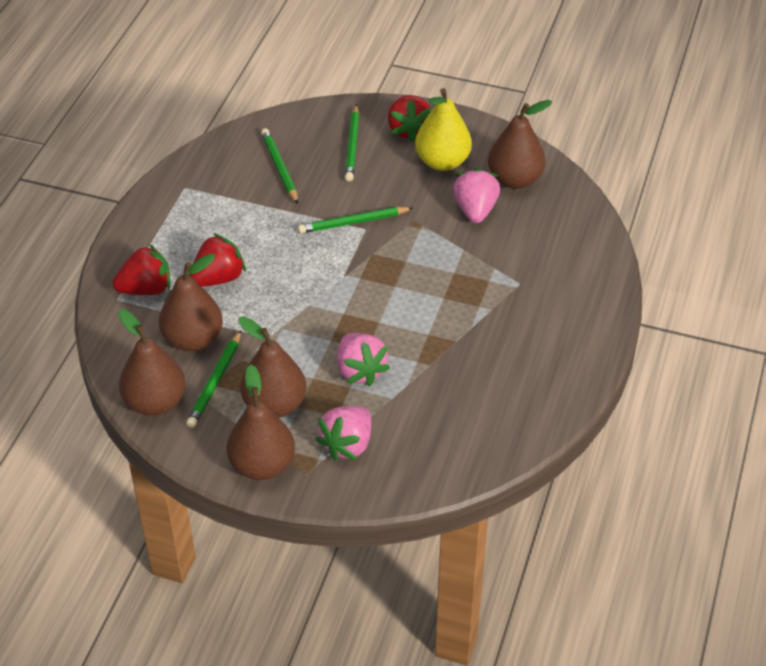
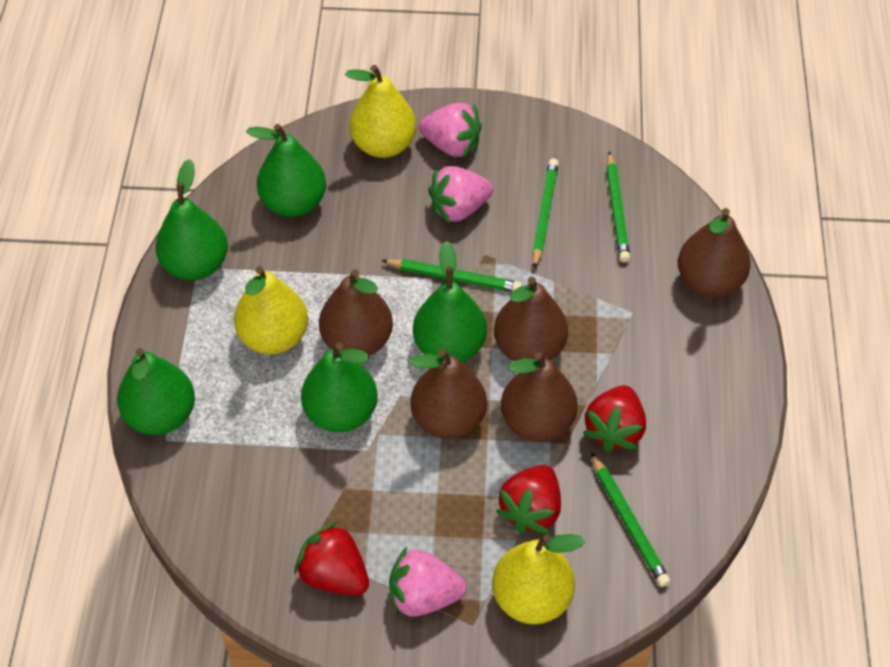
green pear: 0 -> 5
yellow pear: 1 -> 3

